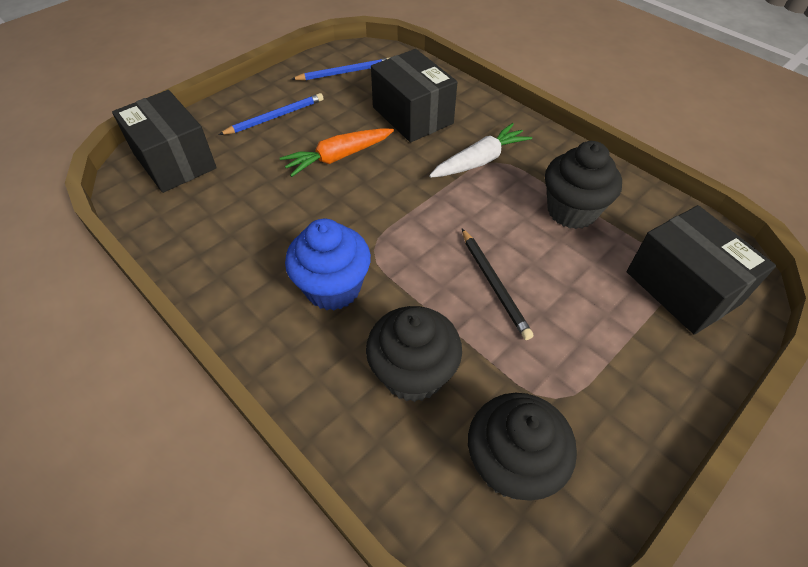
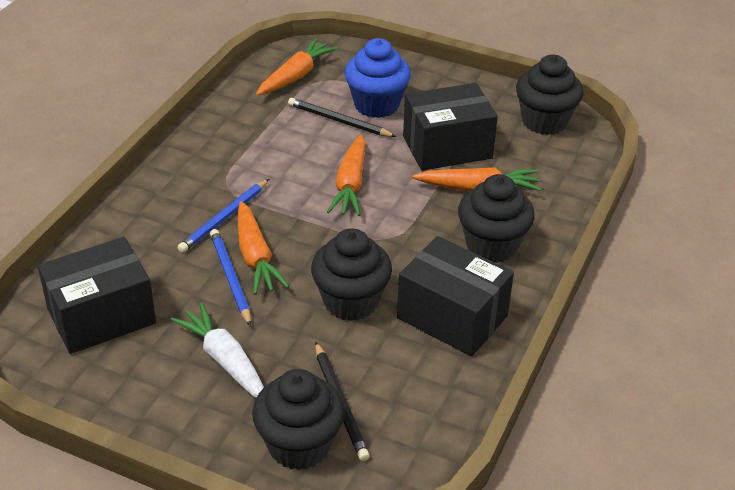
black cupcake: 3 -> 4
black pencil: 1 -> 2
orange carrot: 1 -> 4

